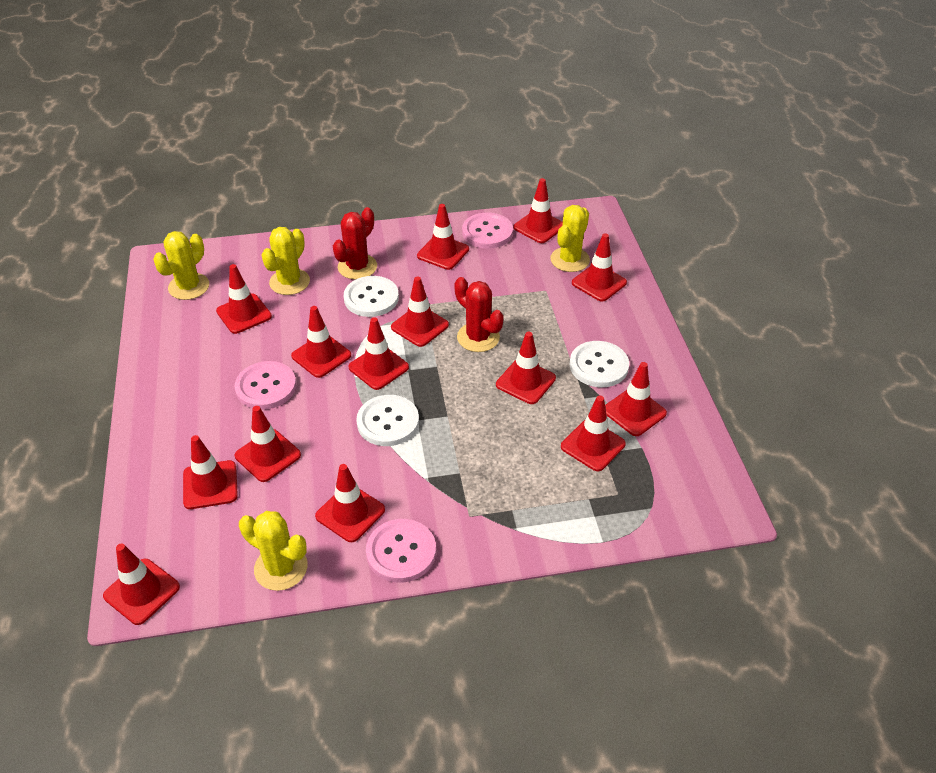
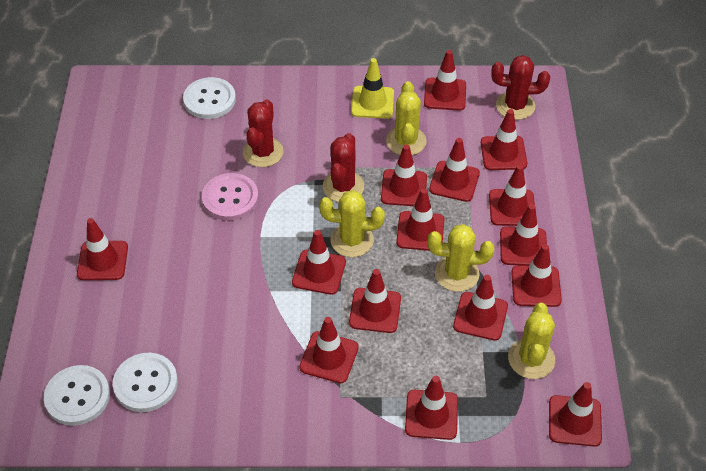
pink button: 3 -> 1
red cactus: 2 -> 3
red traffic cone: 14 -> 15
yellow traffic cone: 0 -> 1

